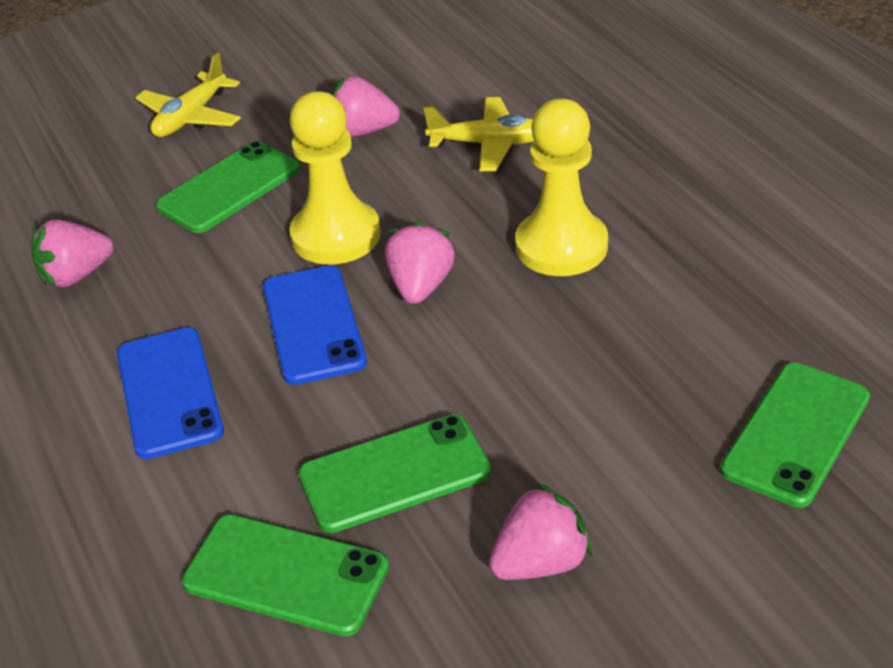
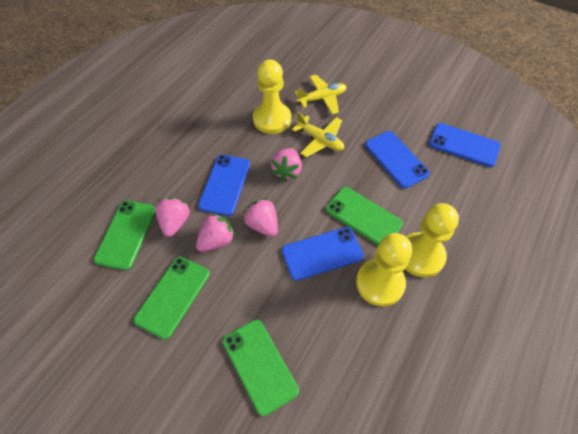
blue phone: 2 -> 4
yellow pawn: 2 -> 3

